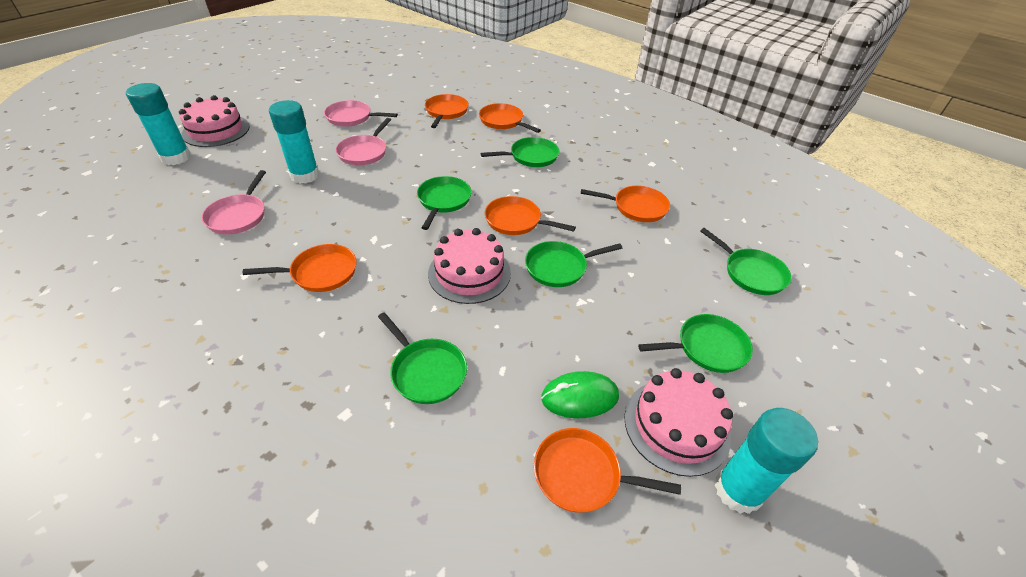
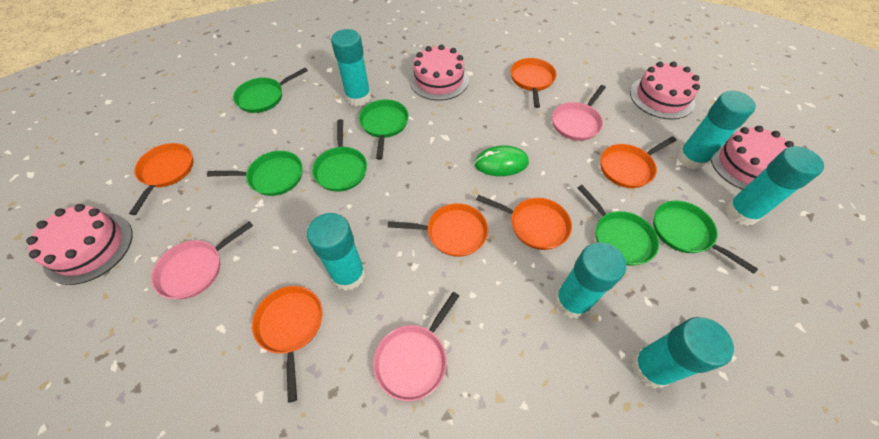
pink cake: 3 -> 4
turquoise glue stick: 3 -> 6

